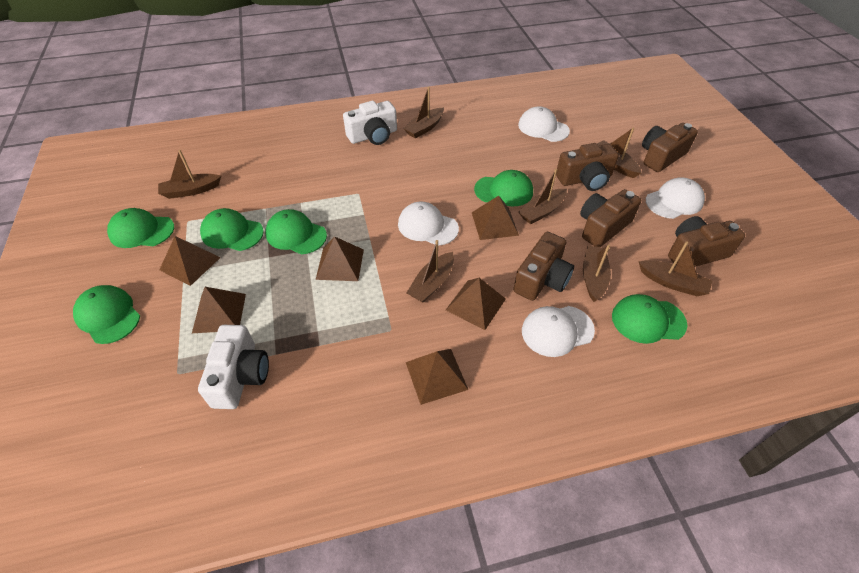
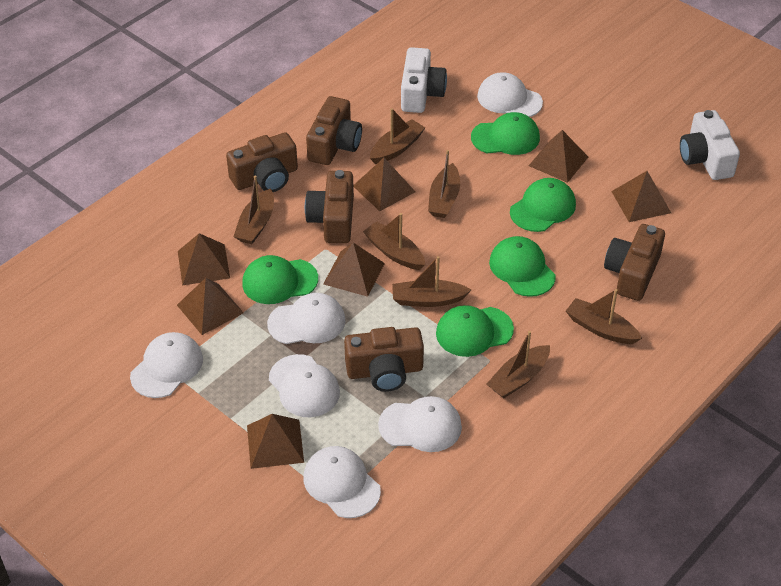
brown pyramid: 6 -> 7
green cap: 6 -> 5
white cap: 4 -> 6

